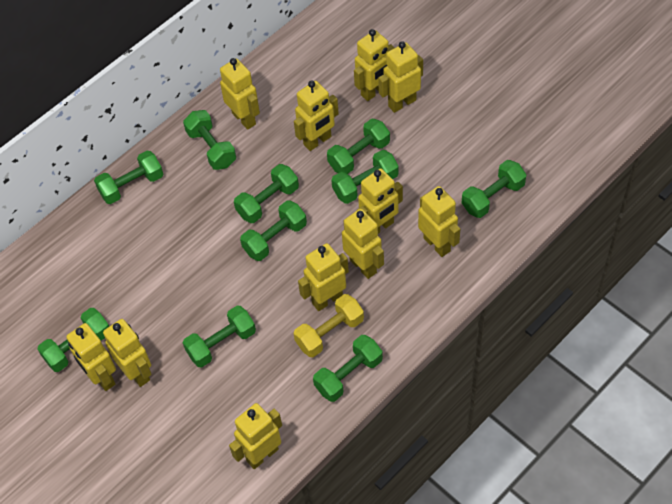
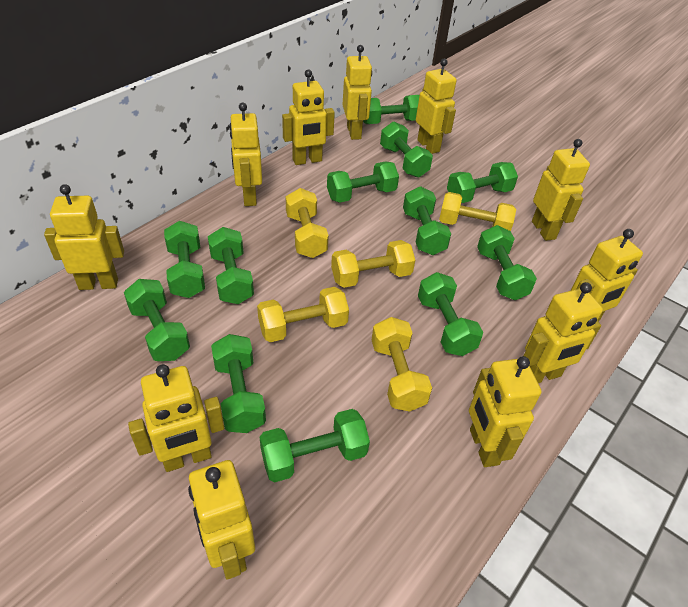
green dumbbell: 10 -> 12
yellow dumbbell: 1 -> 5

